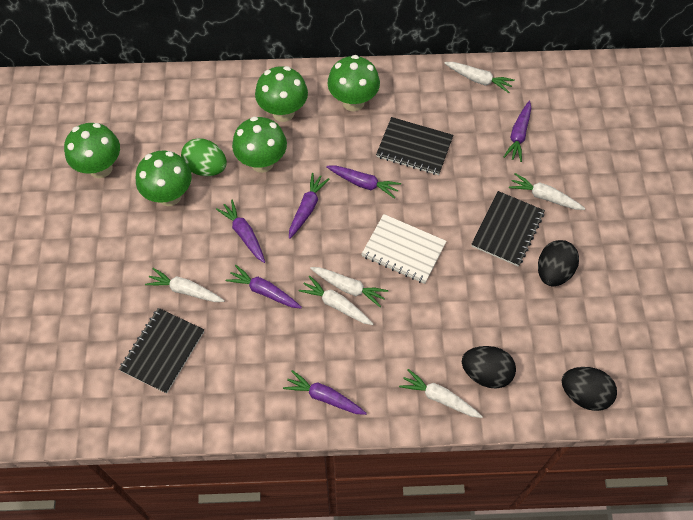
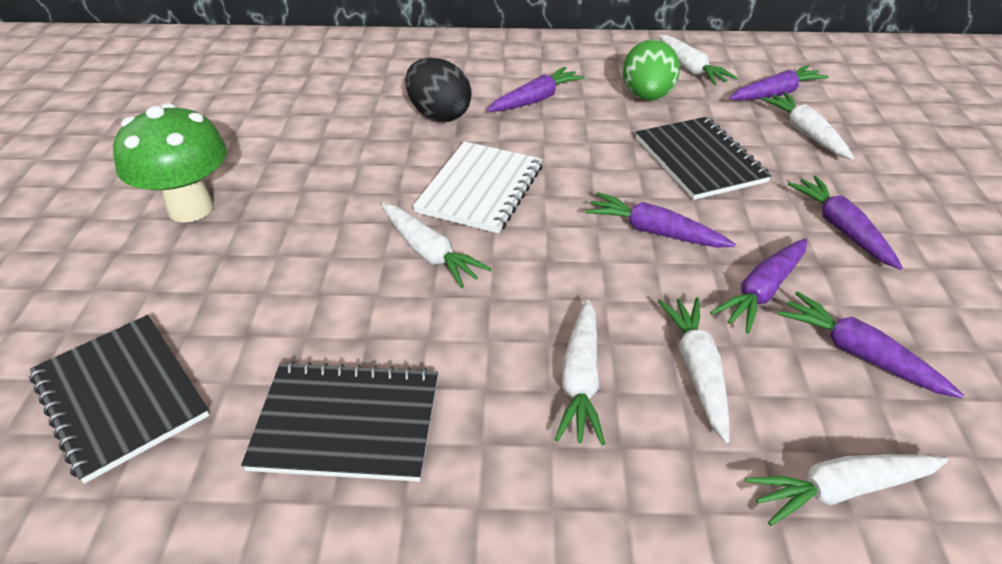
black egg: 3 -> 1
green mushroom: 5 -> 1

